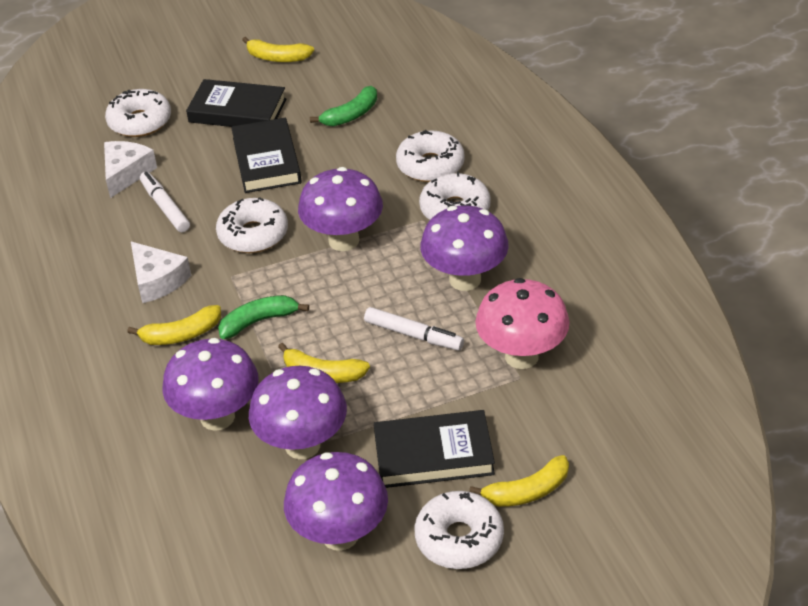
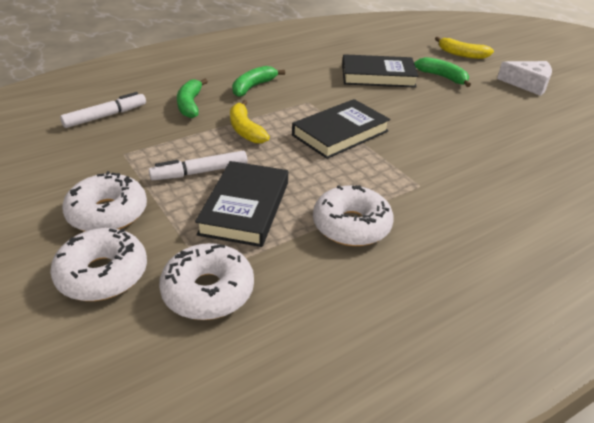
green banana: 2 -> 3
pink mushroom: 1 -> 0
purple mushroom: 5 -> 0
white cheese: 2 -> 1
white donut: 5 -> 4
yellow banana: 4 -> 2

